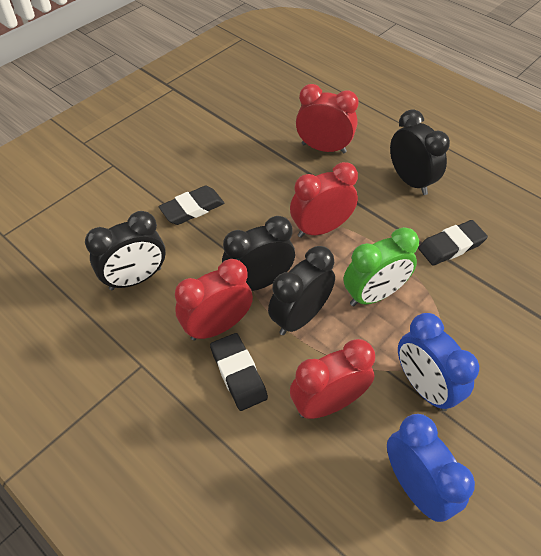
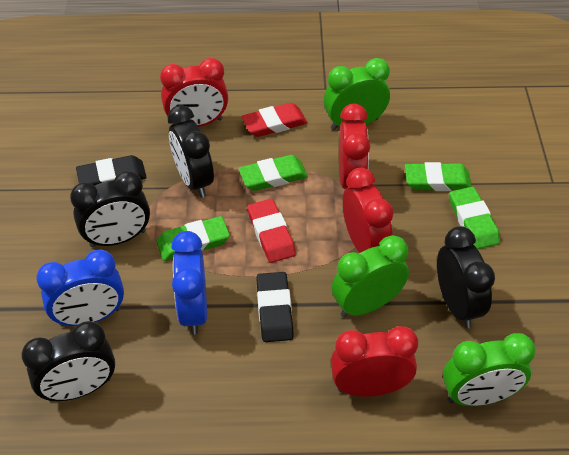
black eraser: 3 -> 2
green clock: 1 -> 3
green eraser: 0 -> 4
red eraser: 0 -> 2

